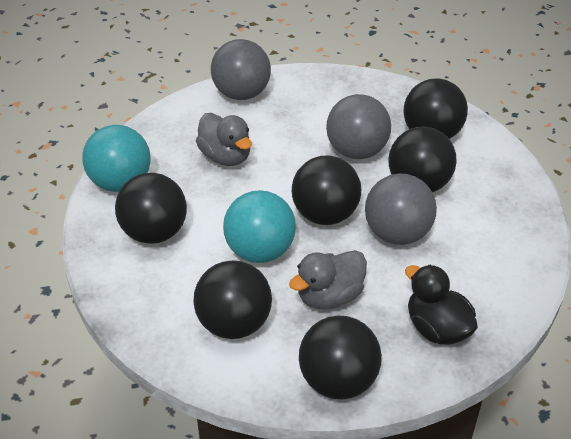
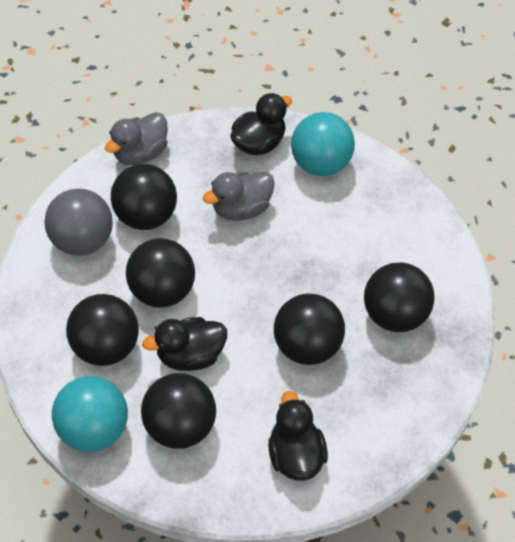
black duck: 1 -> 3
grey ball: 3 -> 1

